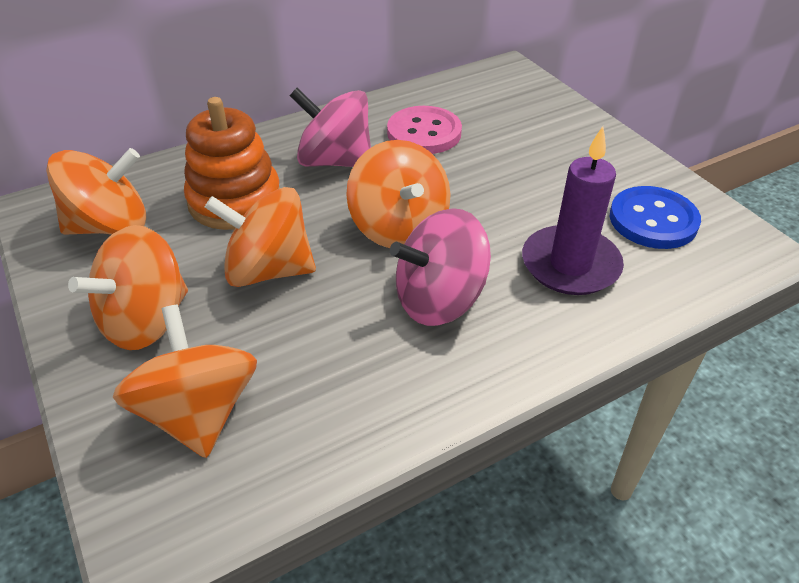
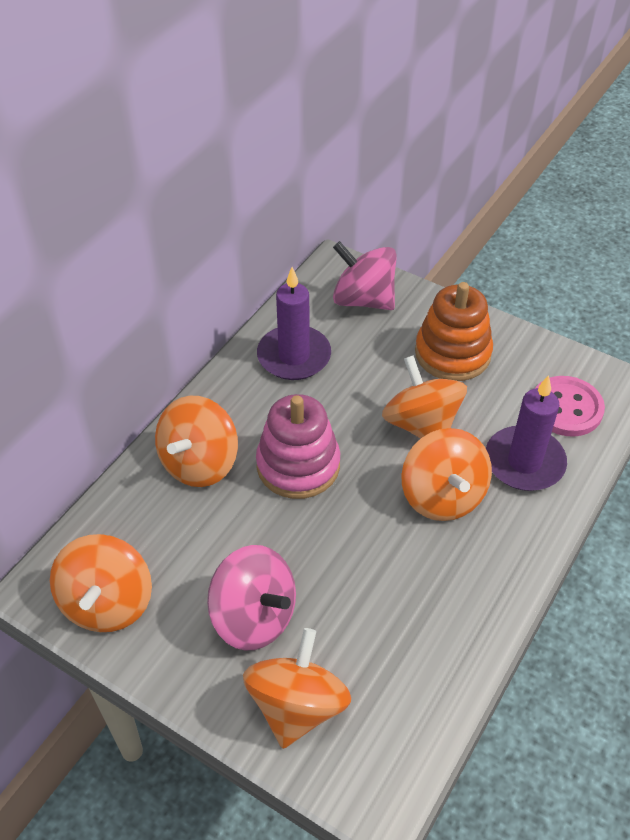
blue button: 1 -> 0
pink stacking toy: 0 -> 1
purple candle: 1 -> 2

